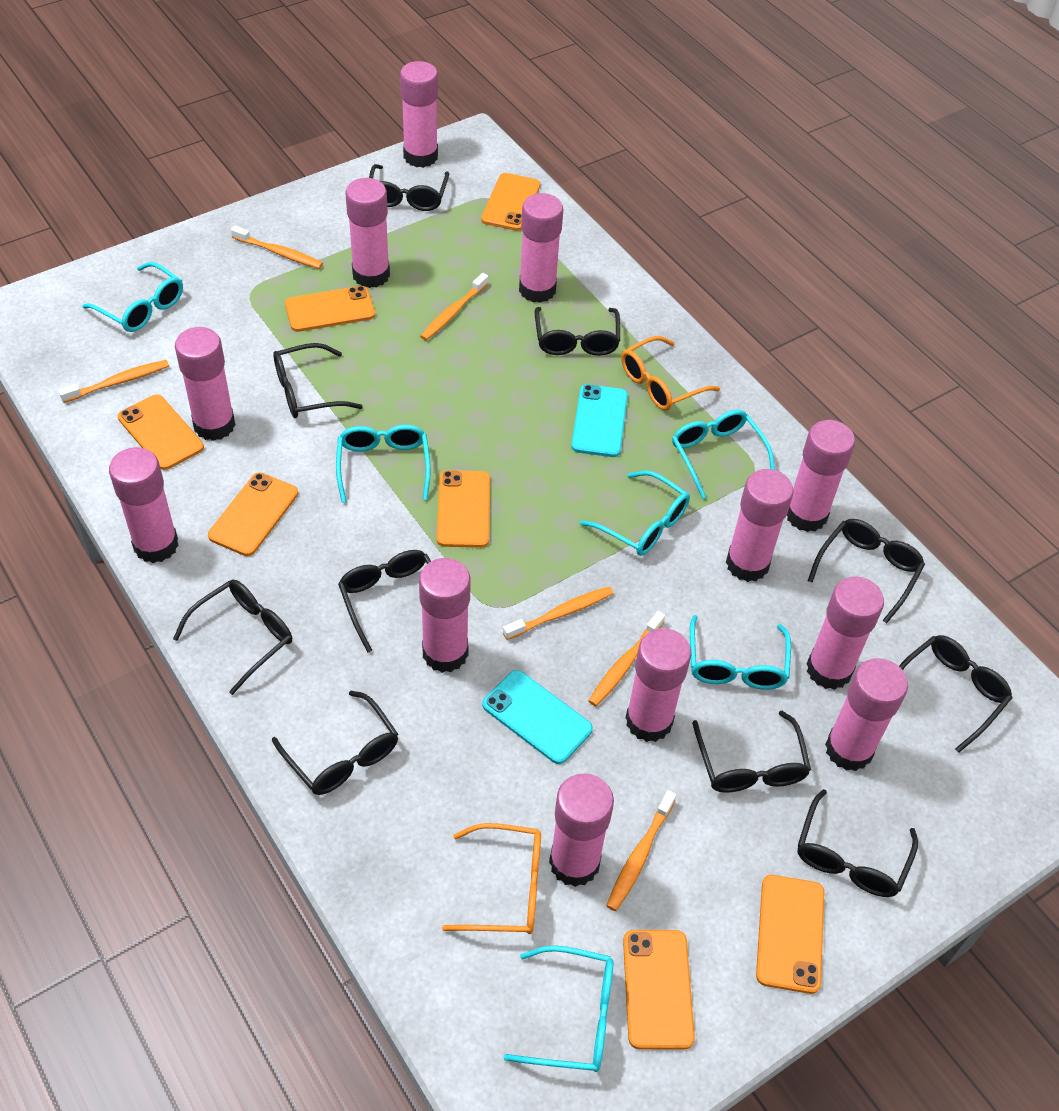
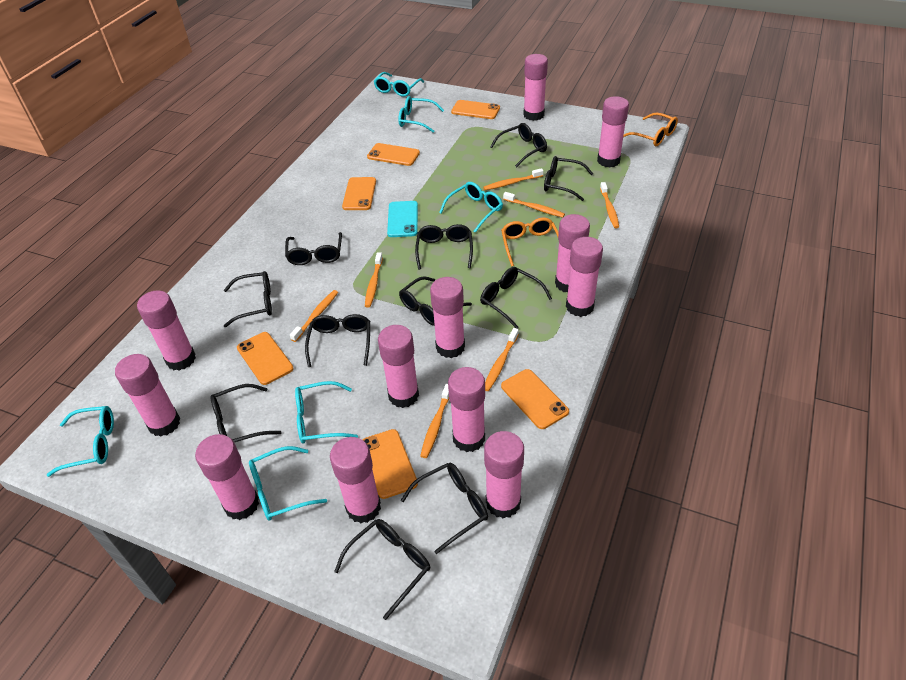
black glasses: 10 -> 11
orange phone: 7 -> 6
orange toothbrush: 6 -> 7
turquoise phone: 2 -> 1

